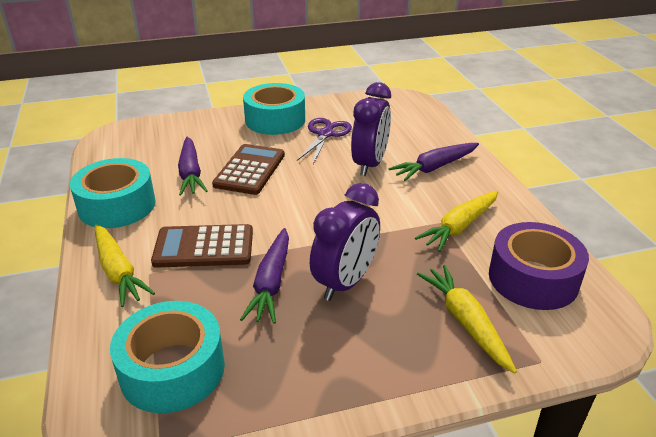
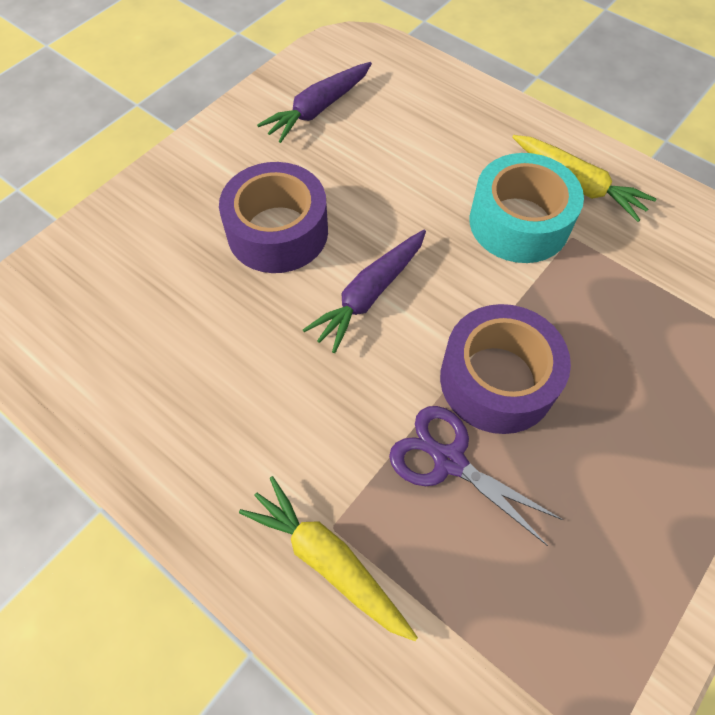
brown calculator: 2 -> 0
purple carrot: 3 -> 2
purple clock: 2 -> 0
purple tape: 1 -> 2
turquoise tape: 3 -> 1
yellow carrot: 3 -> 2

